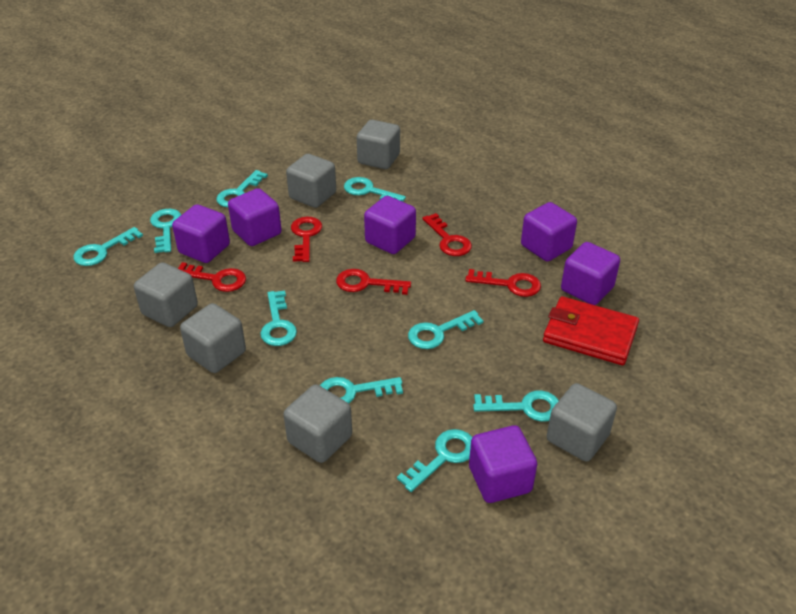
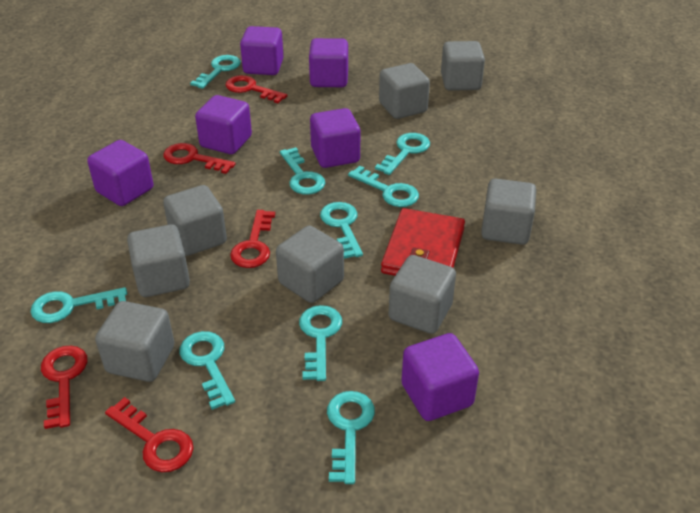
grey cube: 6 -> 8

